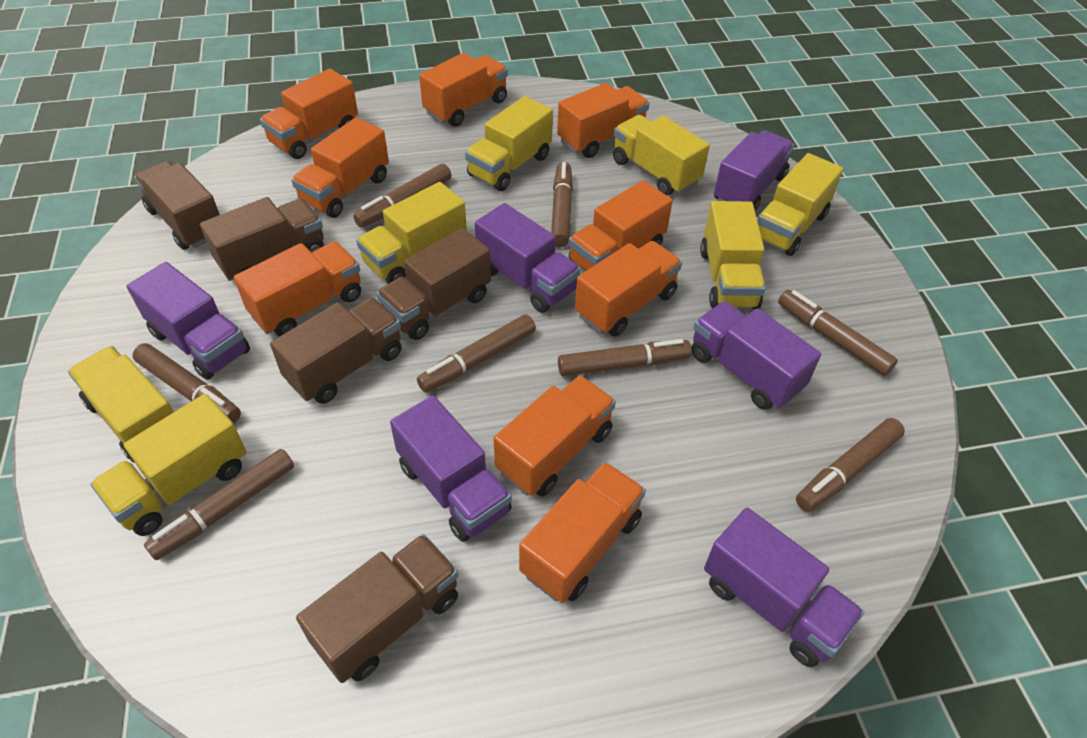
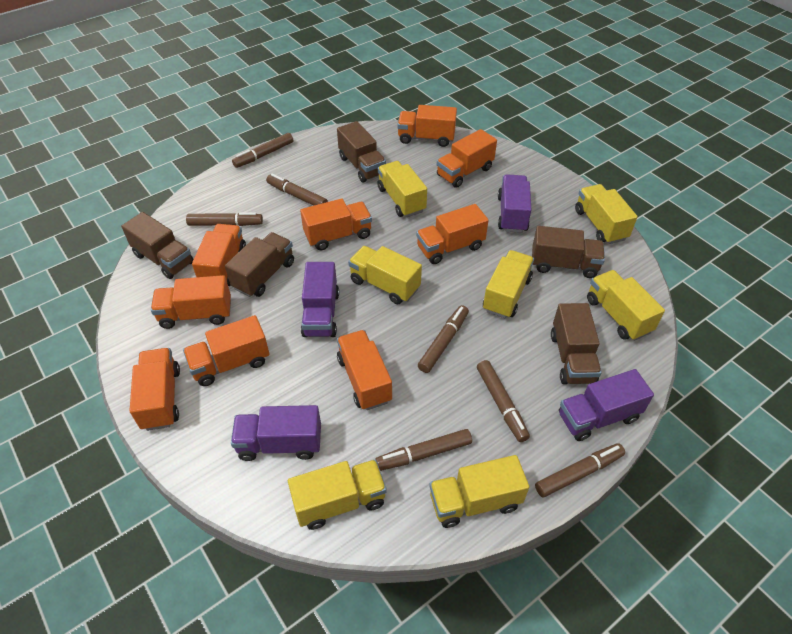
brown marker: 8 -> 7
purple truck: 6 -> 4

